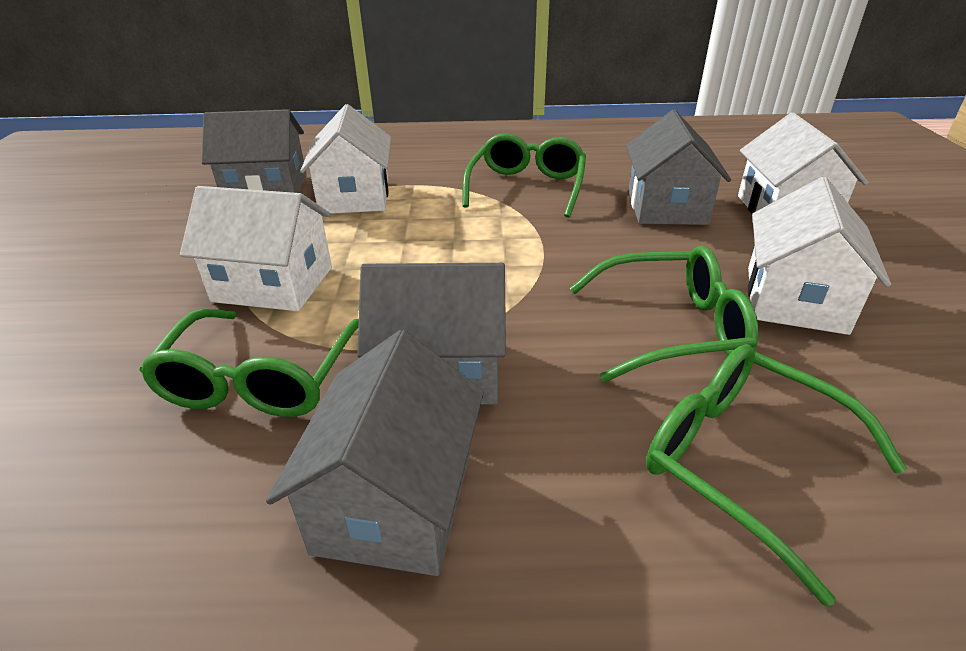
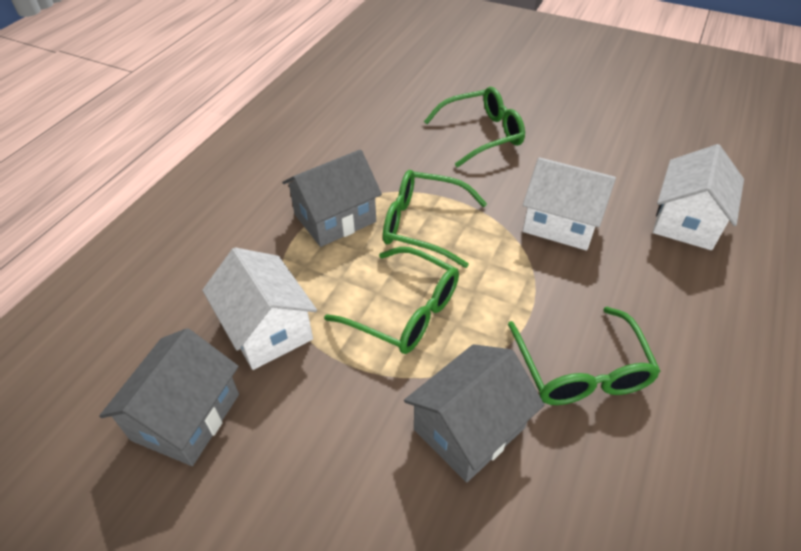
grey house: 4 -> 3
white house: 4 -> 3

